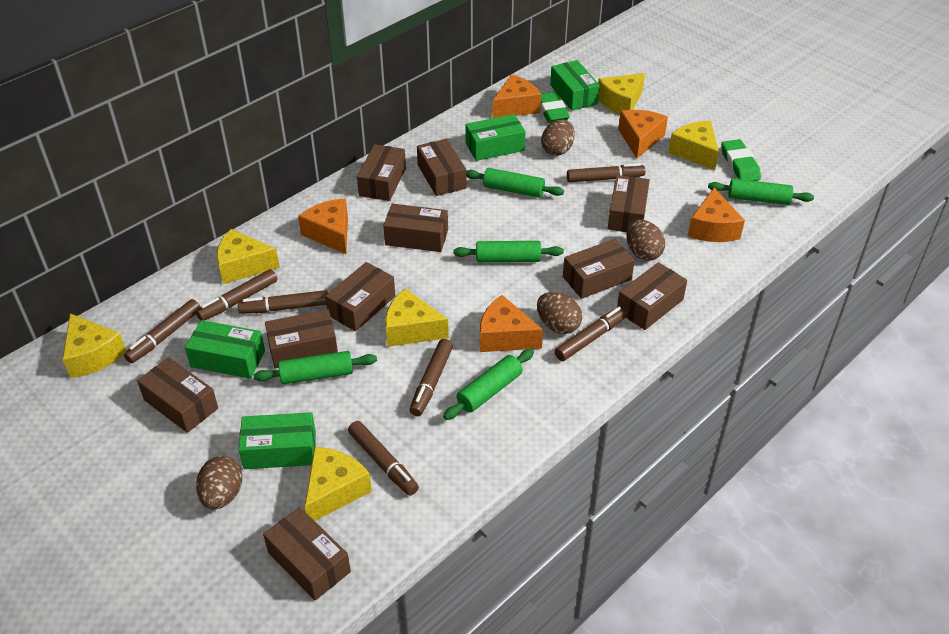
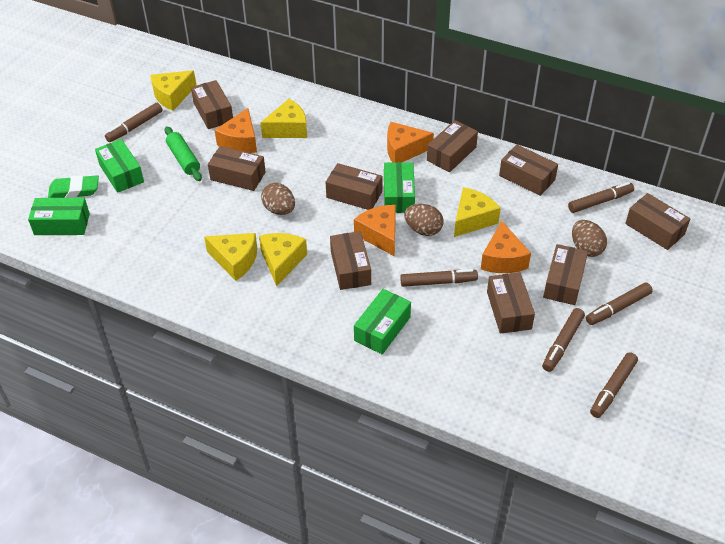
brown box: 10 -> 9
brown egg: 4 -> 3
brown marker: 7 -> 6
green eraser: 2 -> 1
green rolling pin: 5 -> 1
orange cheese: 5 -> 4
yellow cheese: 6 -> 5

